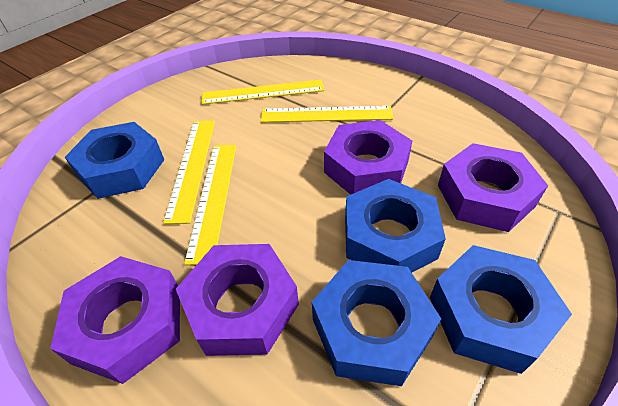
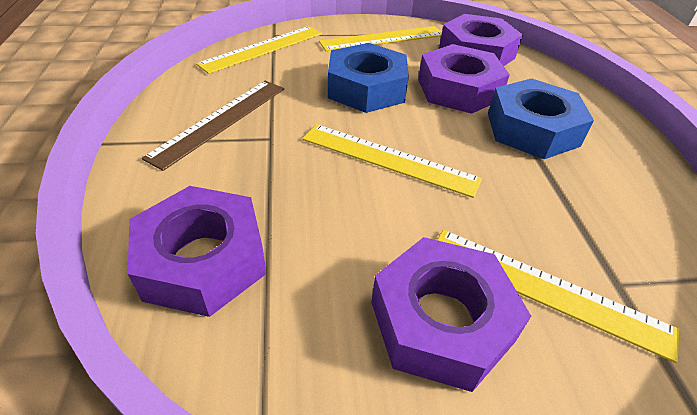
blue nut: 4 -> 2
brown ruler: 0 -> 1

